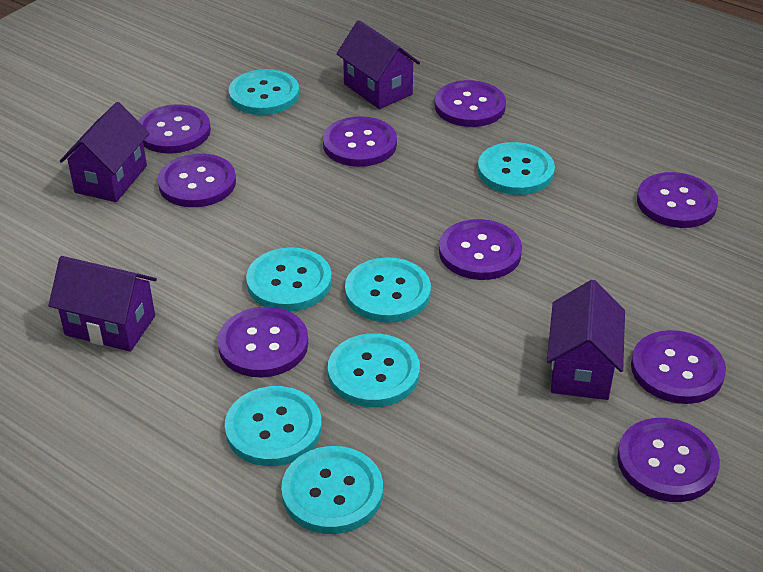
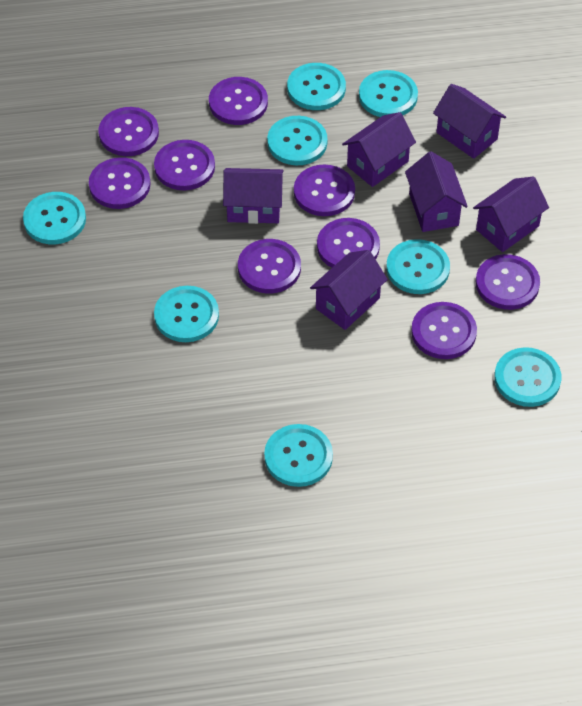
purple house: 4 -> 6
turquoise button: 7 -> 8

